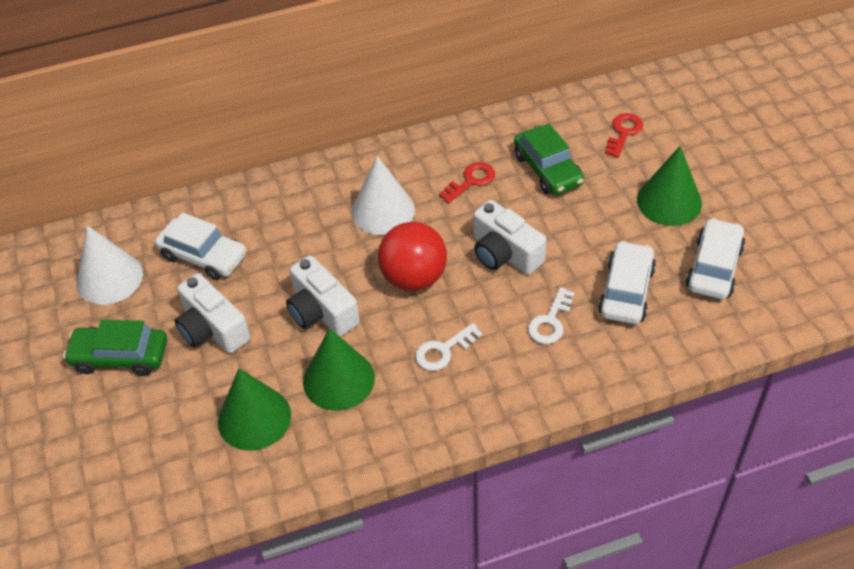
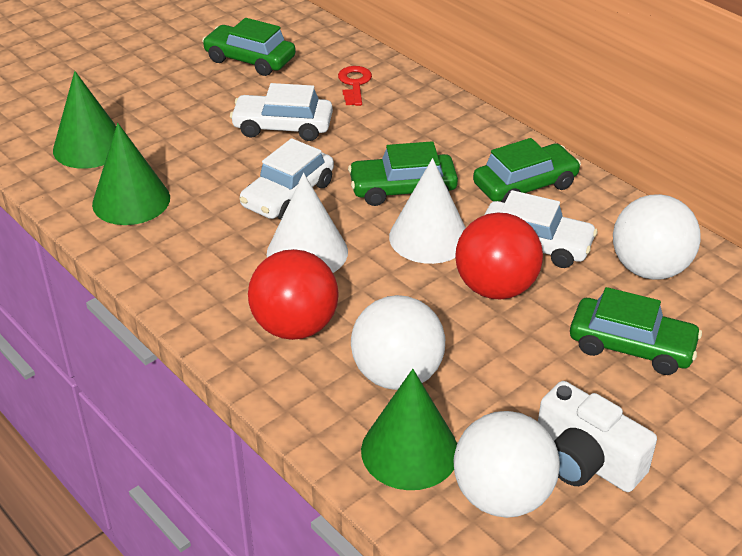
green car: 2 -> 4
red ball: 1 -> 2
red key: 2 -> 1
white ball: 0 -> 3
white camera: 3 -> 1
white key: 2 -> 0

